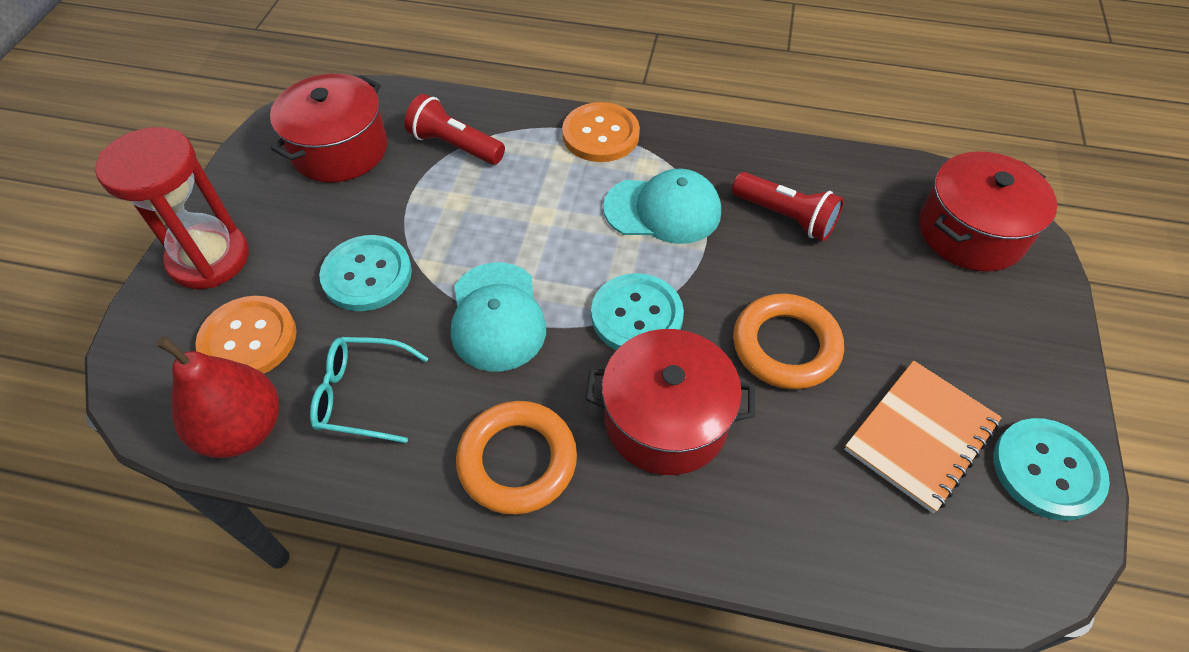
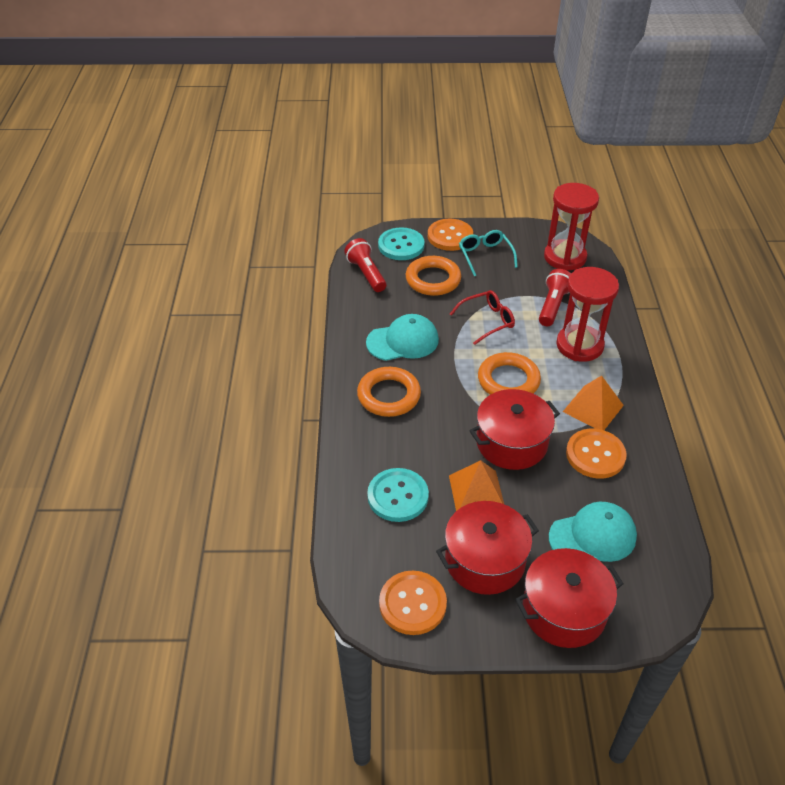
orange button: 2 -> 3
orange notebook: 1 -> 0
orange pyramid: 0 -> 2
orange ring: 2 -> 3
red glasses: 0 -> 1
red hourglass: 1 -> 2
red pear: 1 -> 0
turquoise button: 3 -> 2

